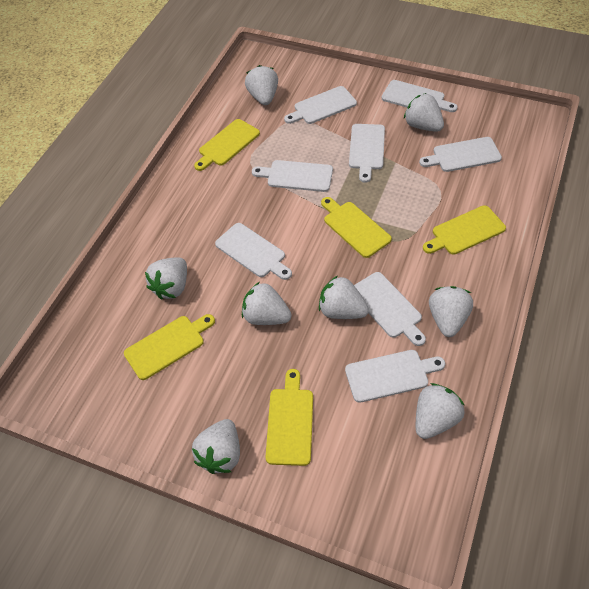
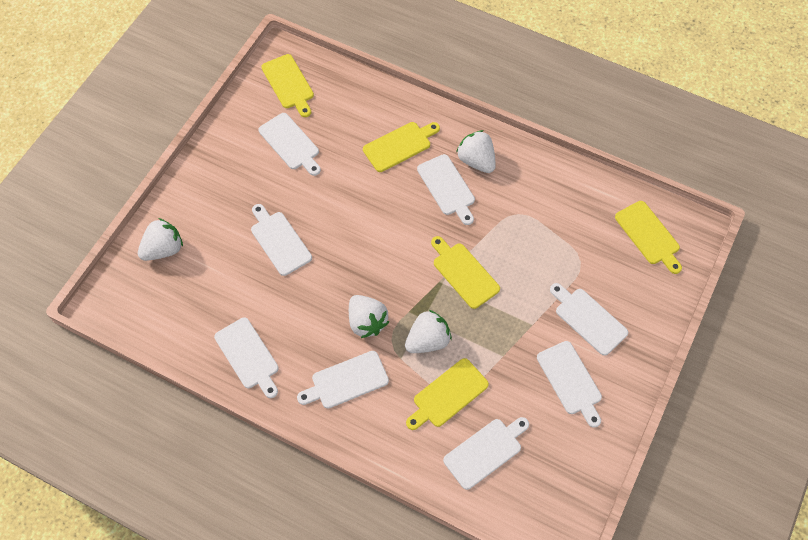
white strawberry: 8 -> 4

